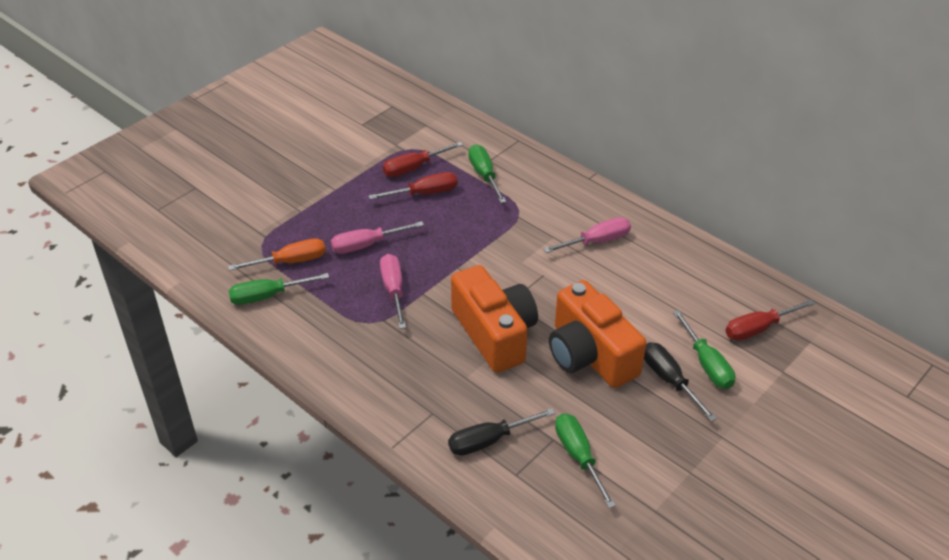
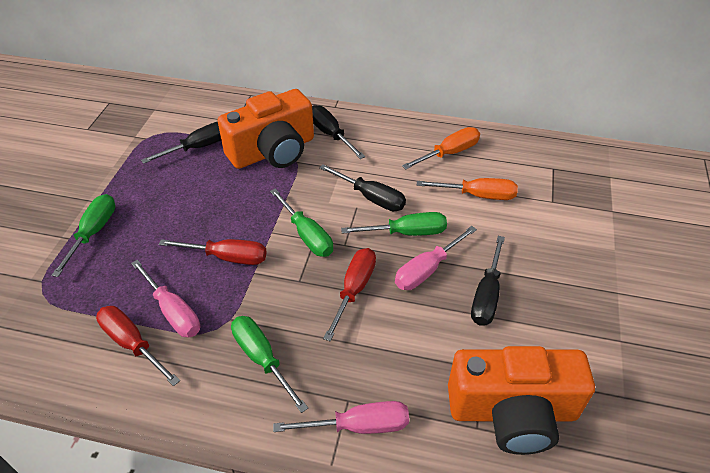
black screwdriver: 2 -> 4
orange screwdriver: 1 -> 2

